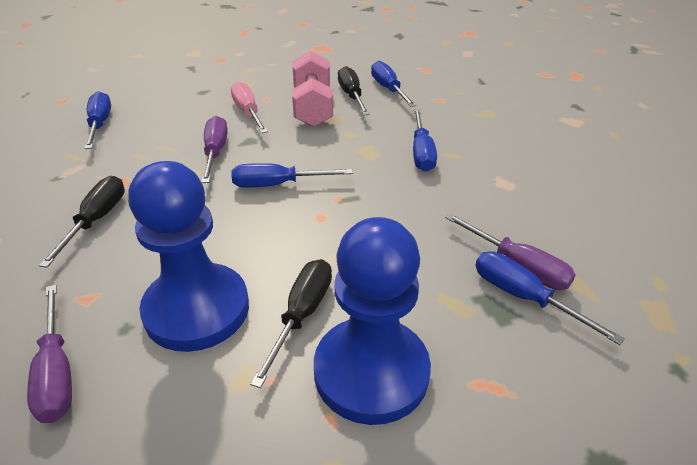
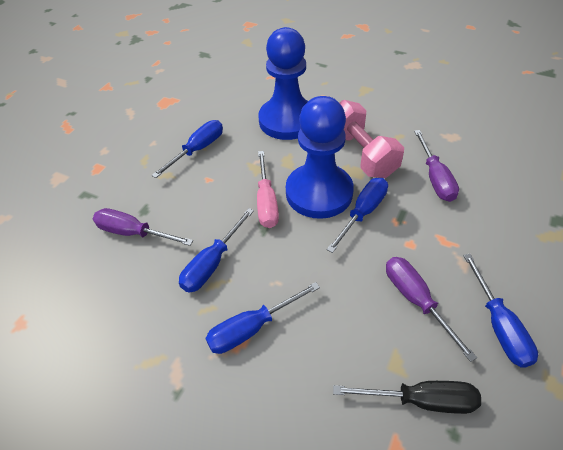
black screwdriver: 3 -> 1

